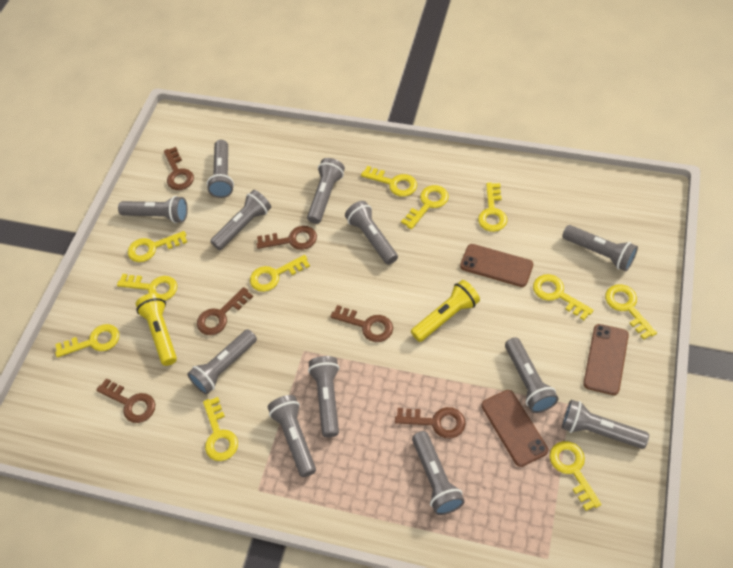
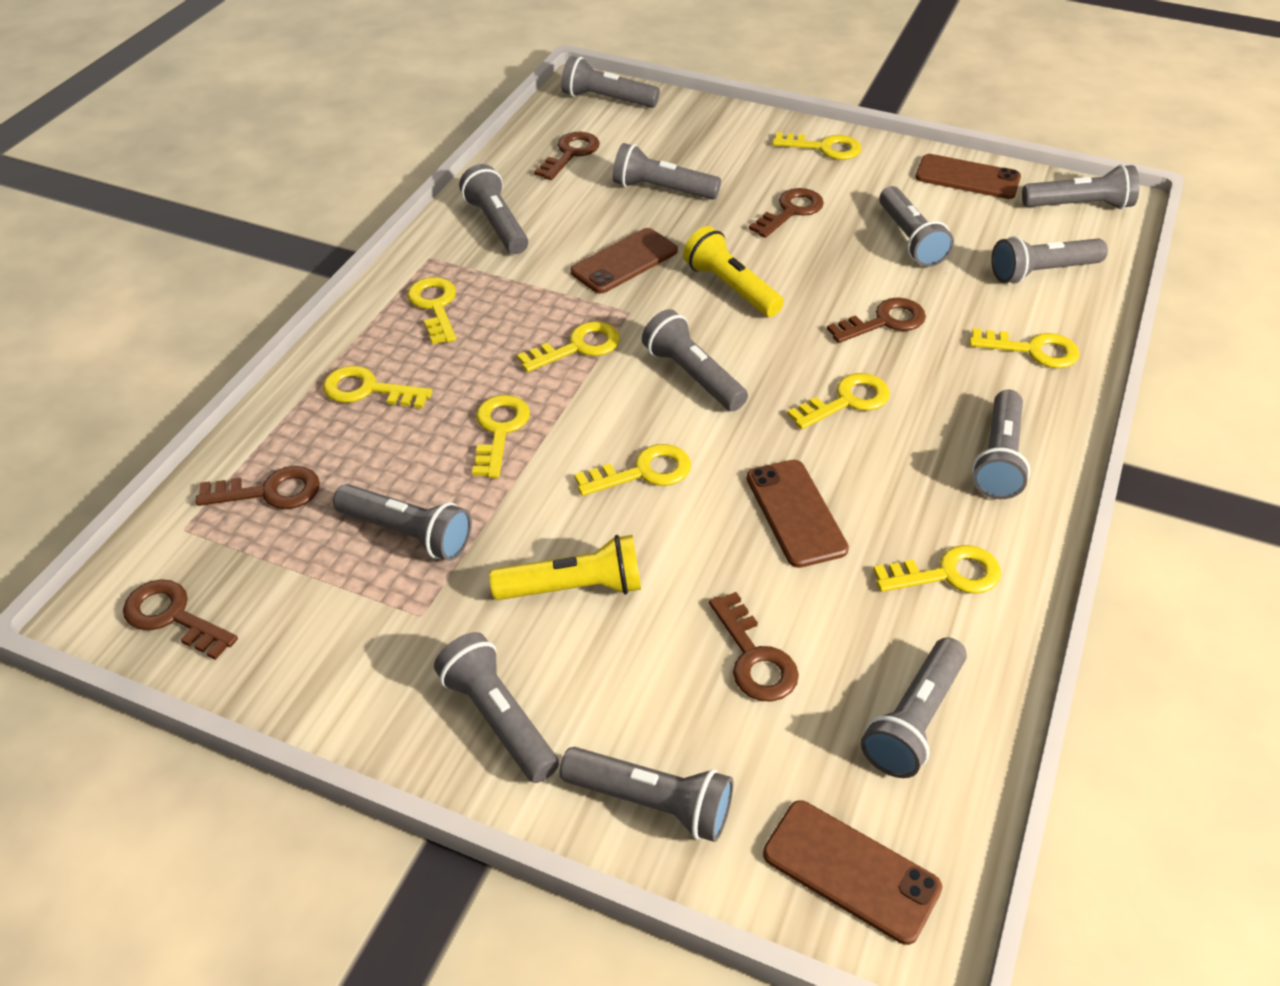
brown phone: 3 -> 4
yellow key: 11 -> 9

